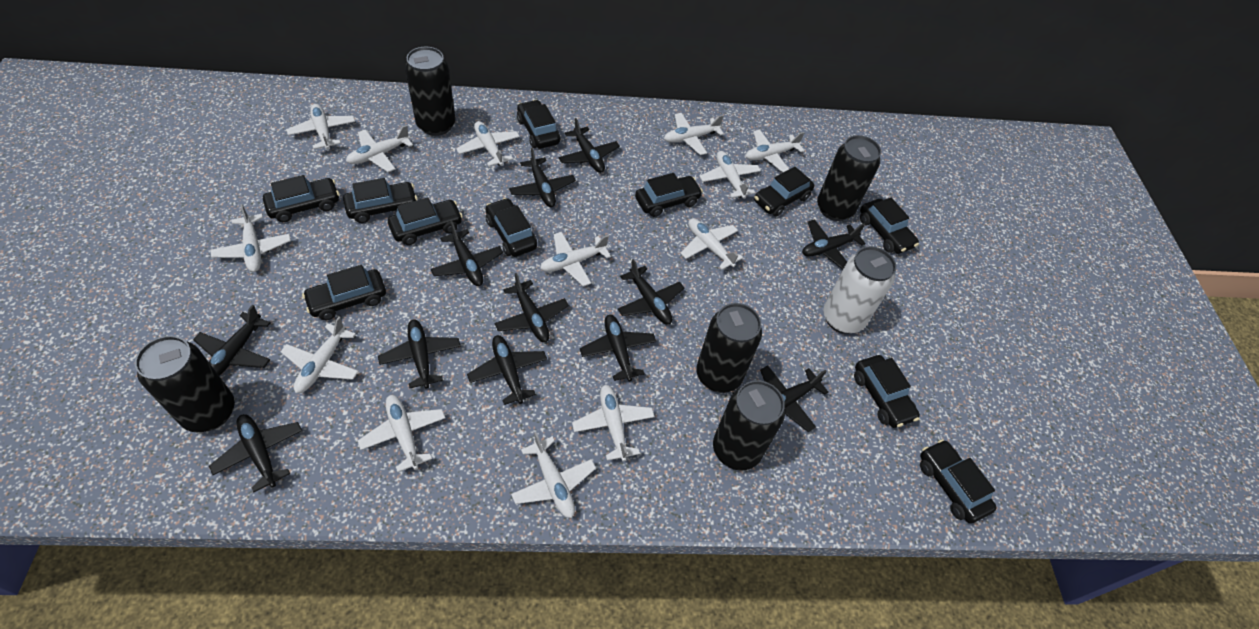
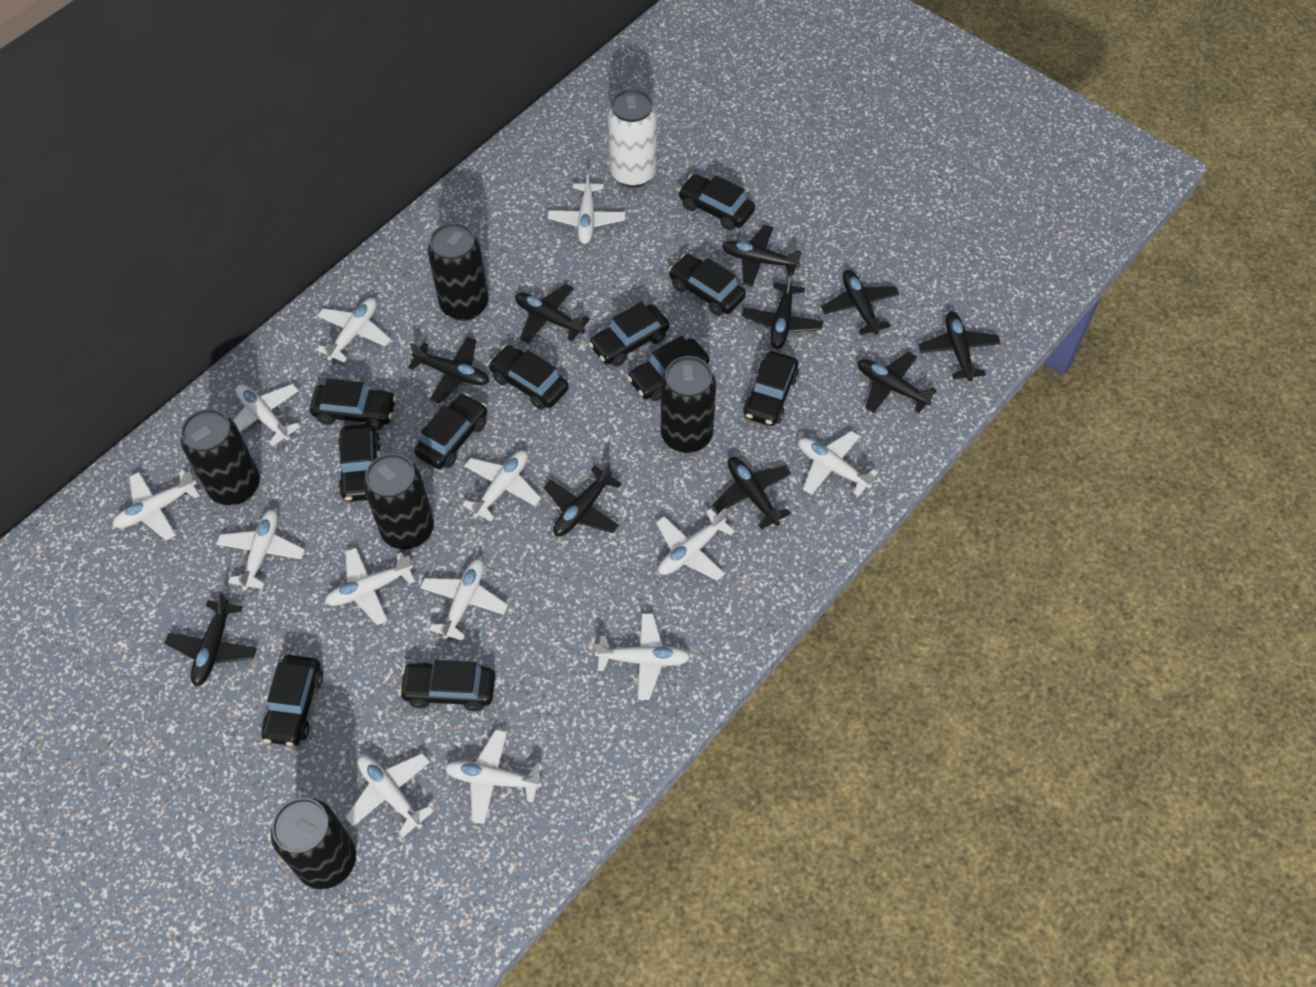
black plane: 12 -> 10

